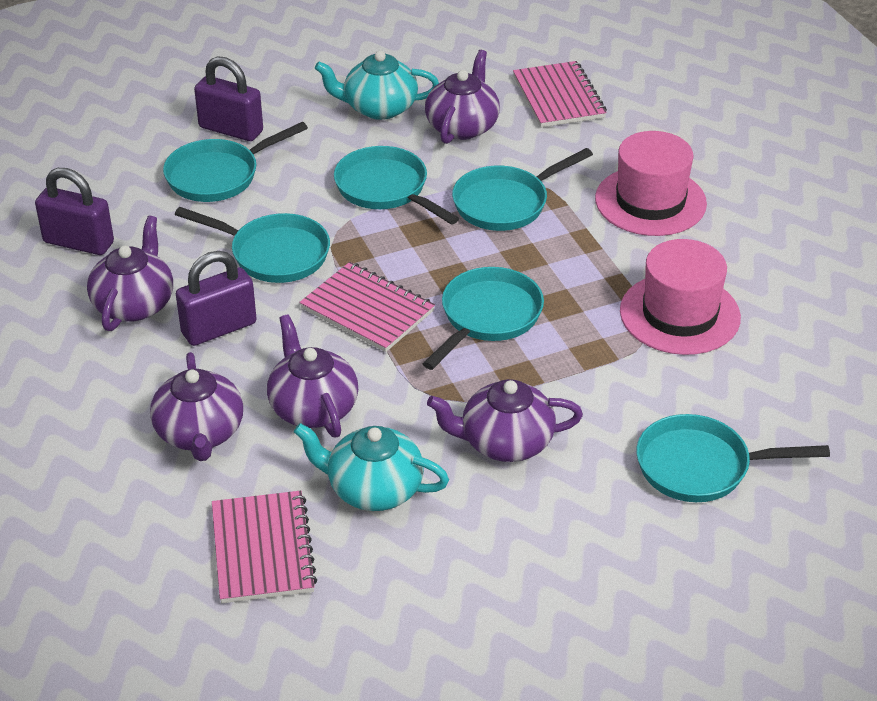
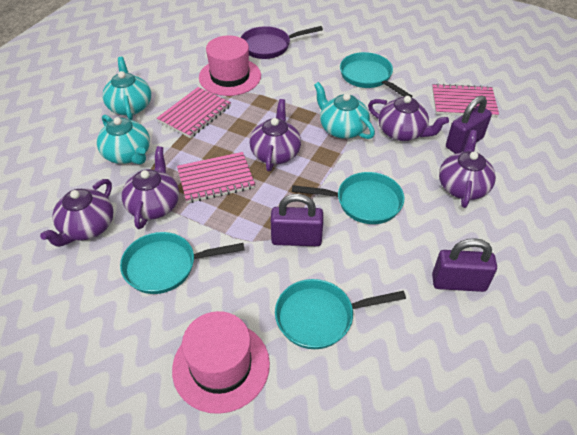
purple pan: 0 -> 1
turquoise pan: 6 -> 4
turquoise teapot: 2 -> 3

